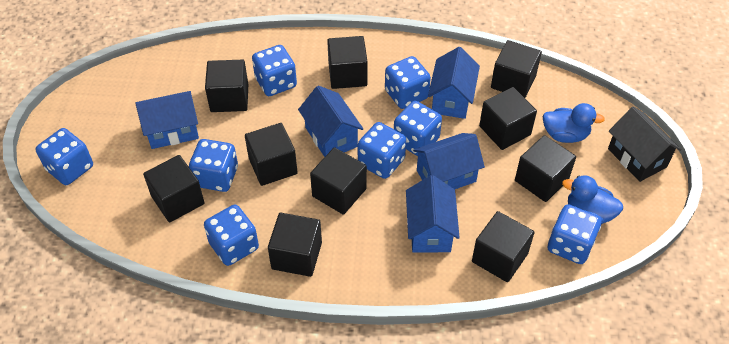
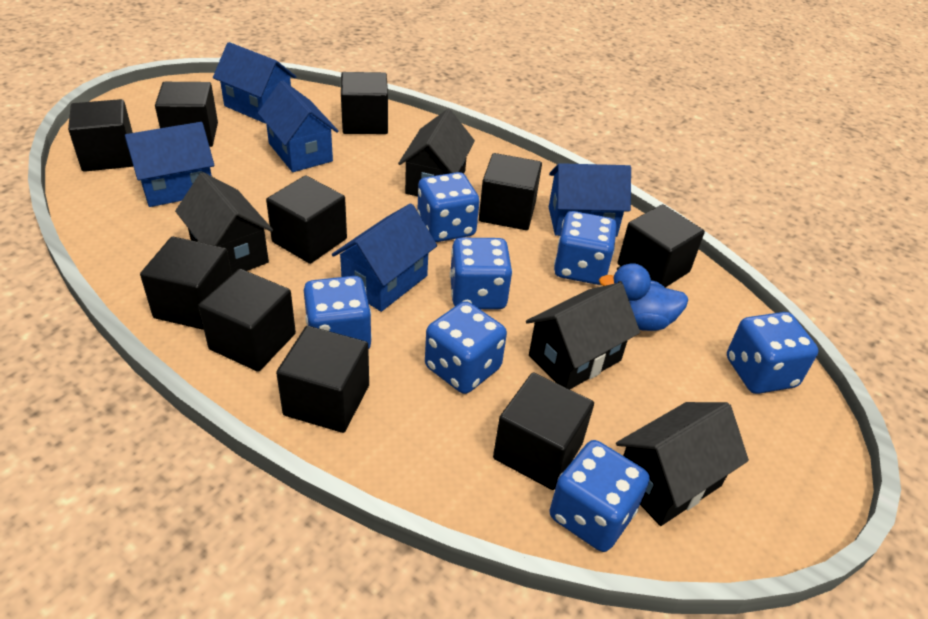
black house: 1 -> 4
blue dice: 8 -> 7
blue duck: 2 -> 1

